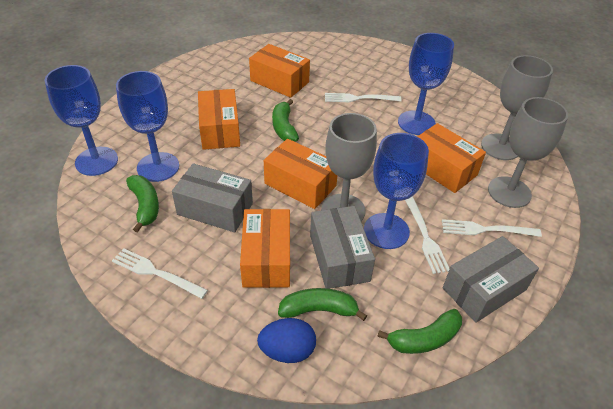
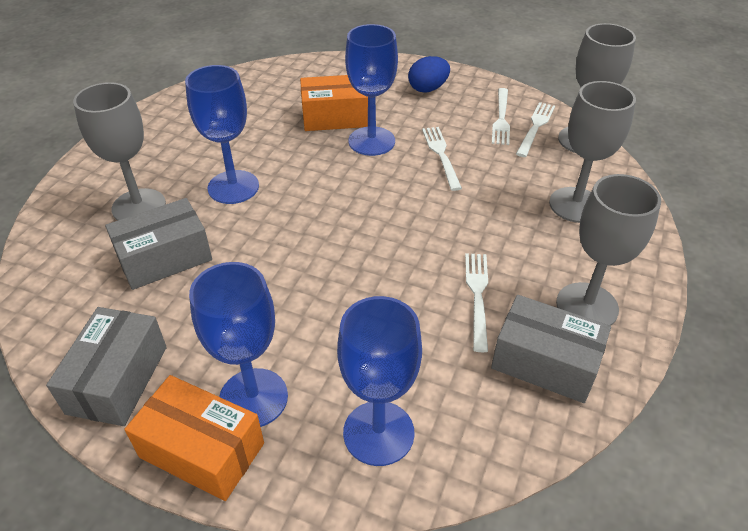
green banana: 4 -> 0
grey goblet: 3 -> 4
orange box: 5 -> 2

